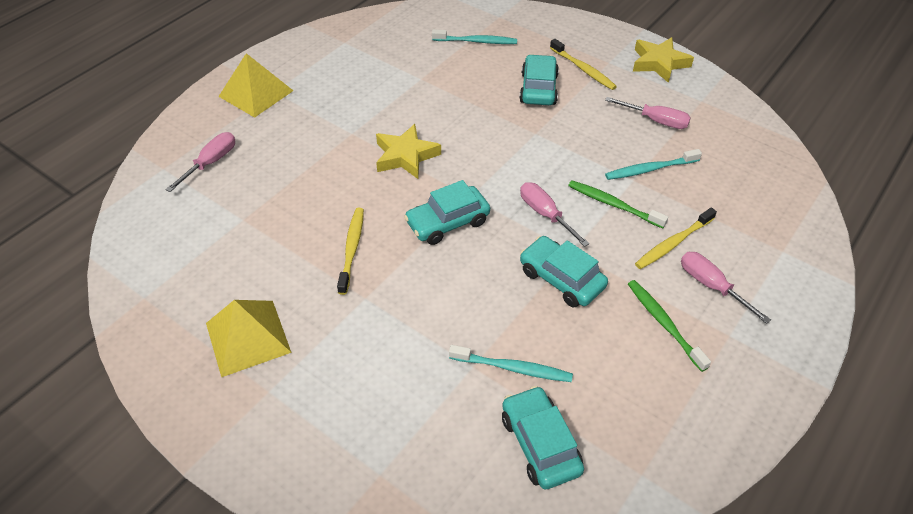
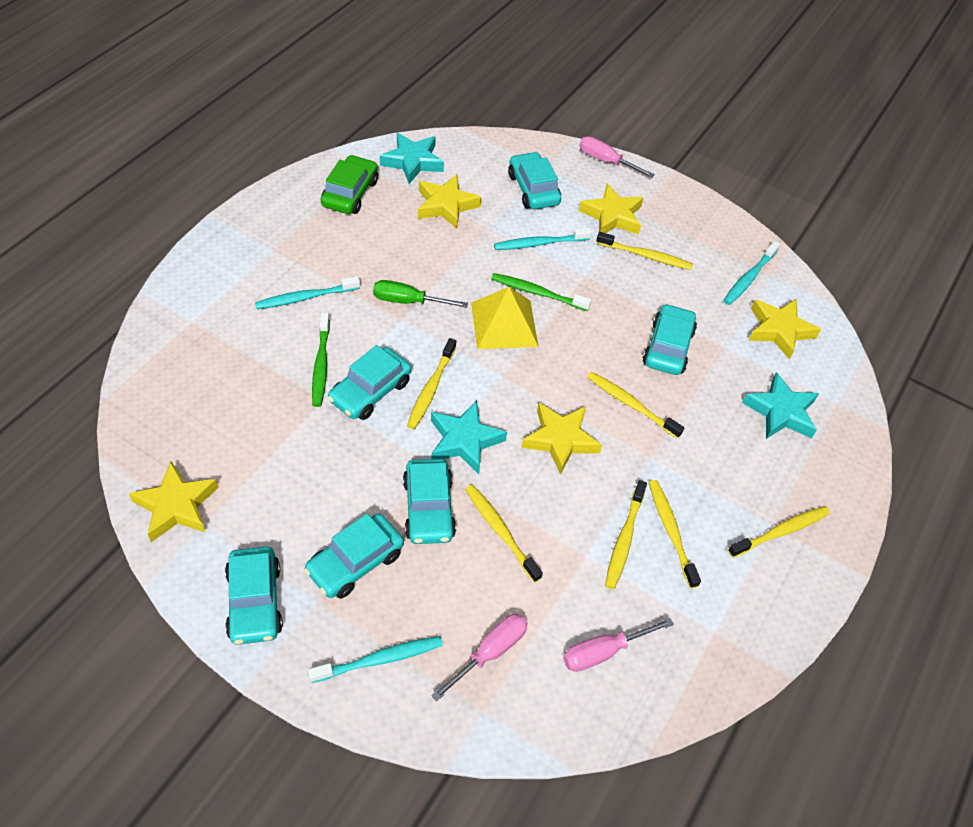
green car: 0 -> 1
green screwdriver: 0 -> 1
pink screwdriver: 4 -> 3
turquoise car: 4 -> 6
turquoise star: 0 -> 3
turquoise toothbrush: 3 -> 4
yellow pyramid: 2 -> 1
yellow star: 2 -> 5
yellow toothbrush: 3 -> 7

